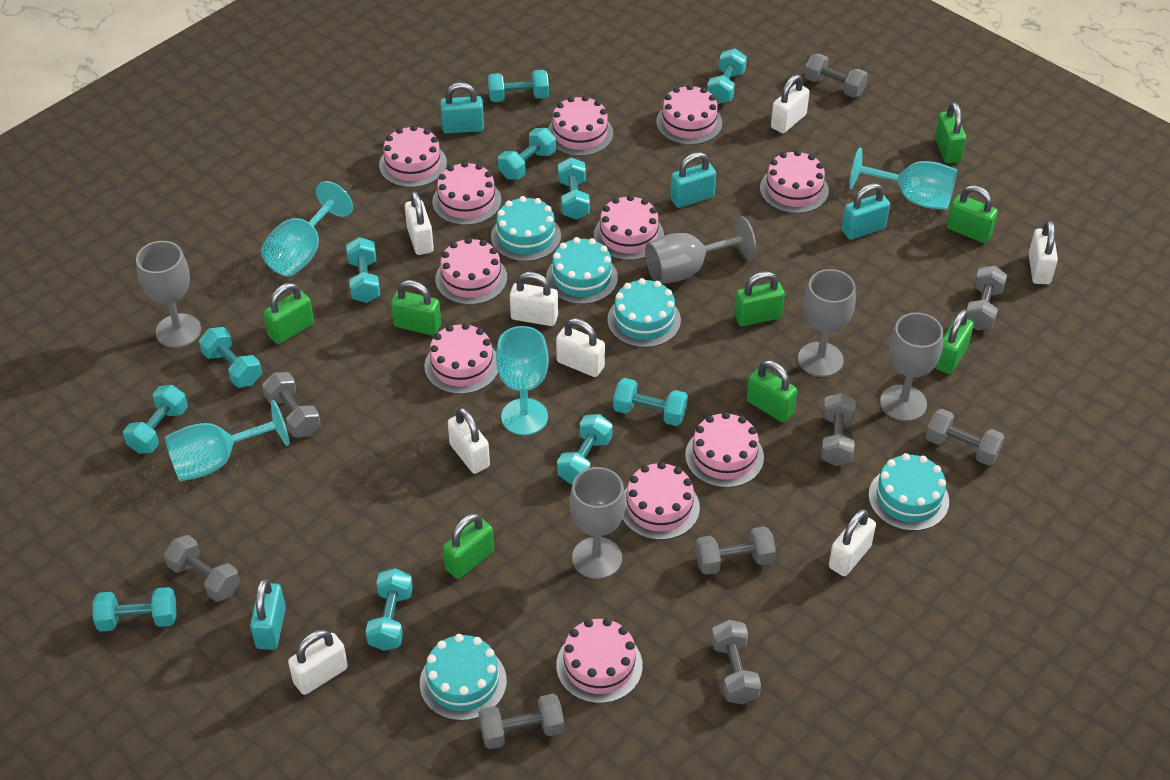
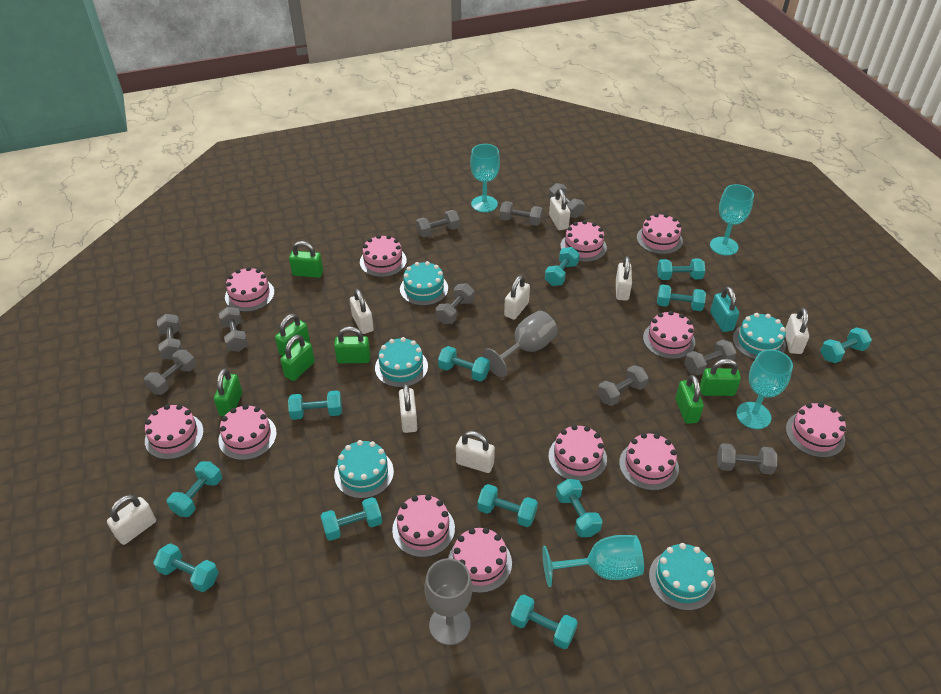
green padlock: 8 -> 7
grey dumbbell: 9 -> 10
grey goblet: 5 -> 2
pink cake: 11 -> 12
turquoise dumbbell: 11 -> 12
turquoise padlock: 4 -> 1

